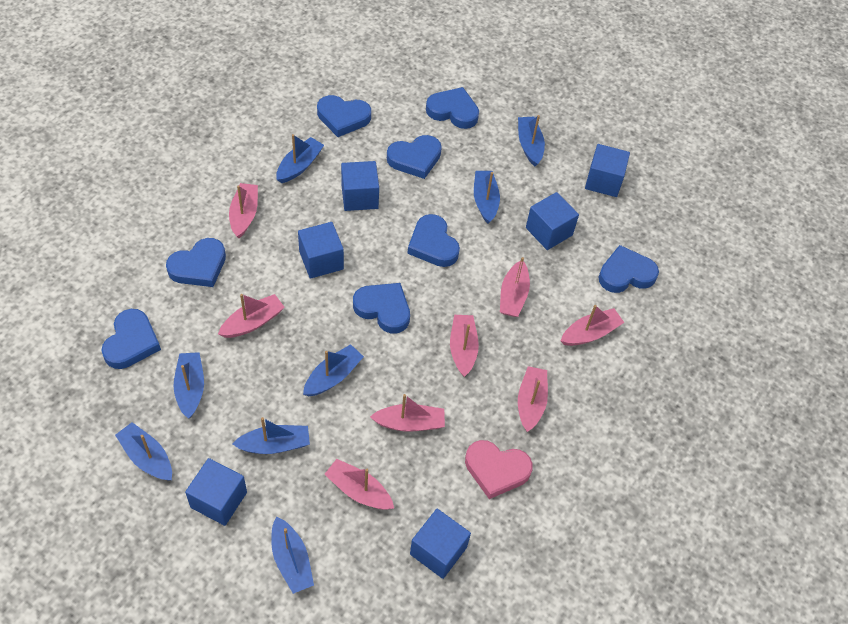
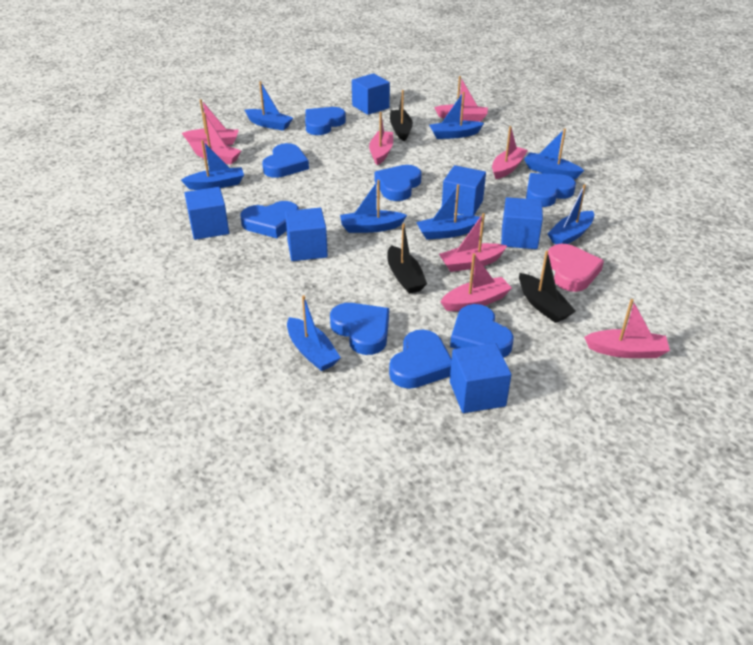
black boat: 0 -> 3

